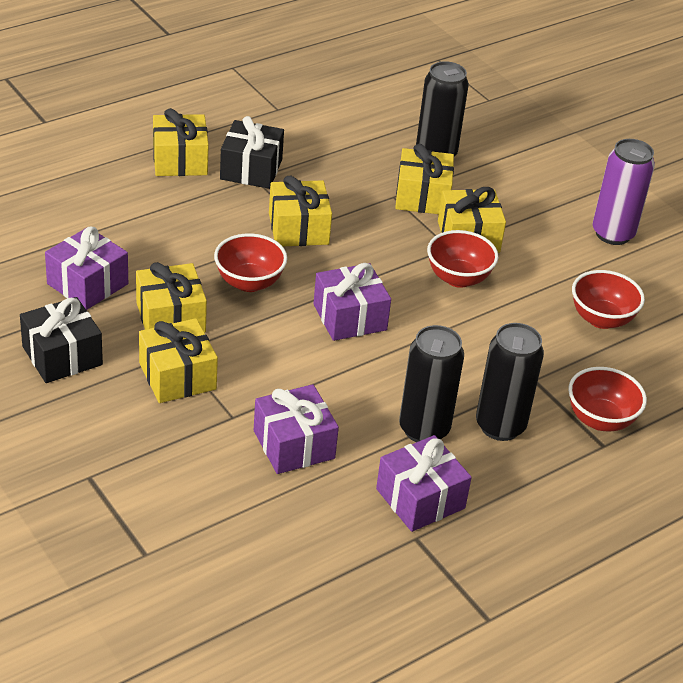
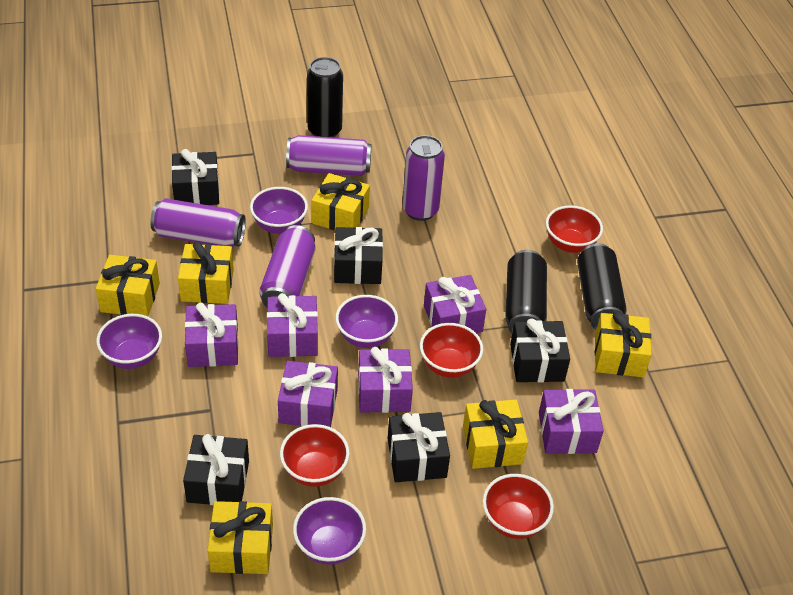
black gift: 2 -> 5
purple bowl: 0 -> 4
purple can: 1 -> 4
purple gift: 4 -> 6

